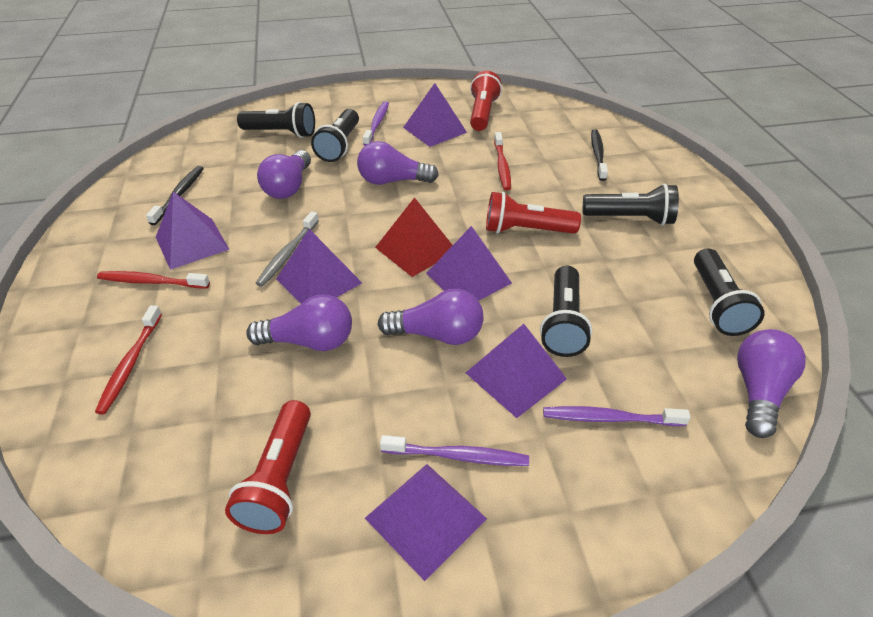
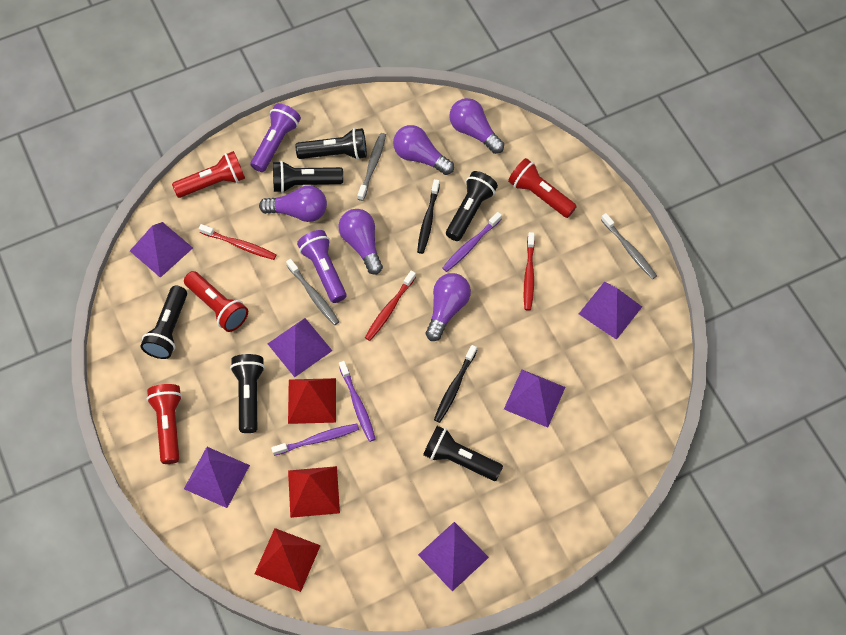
black flashlight: 5 -> 6
grey toothbrush: 1 -> 3
purple flashlight: 0 -> 2
red flashlight: 3 -> 4
red pyramid: 1 -> 3

